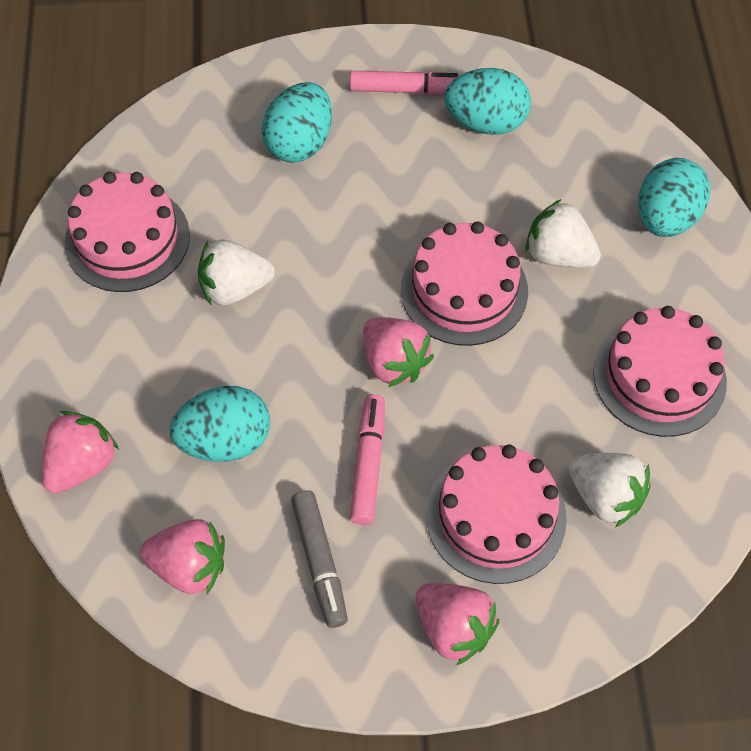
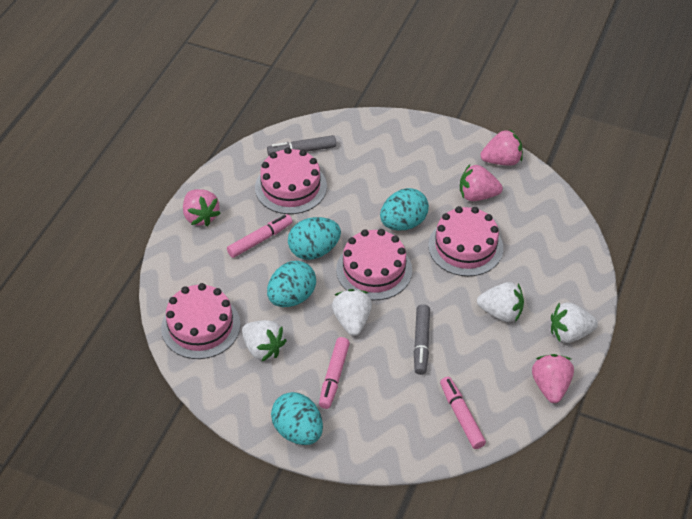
grey marker: 1 -> 2
pink marker: 2 -> 3
white strawberry: 3 -> 4

